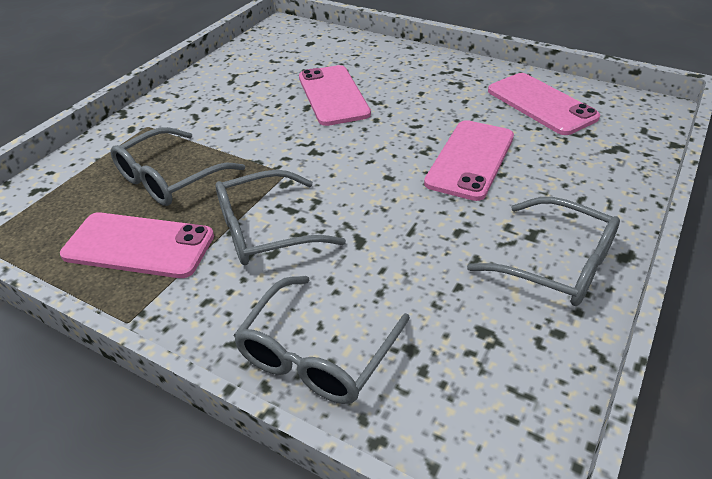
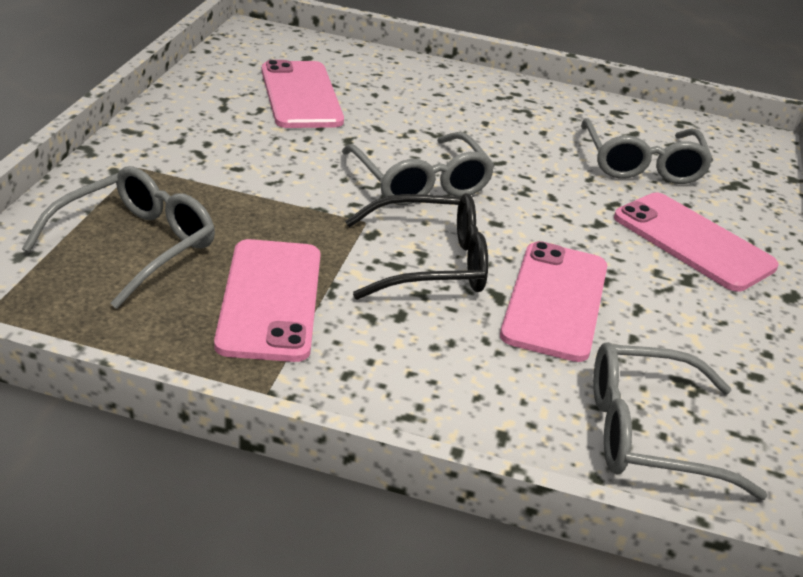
black glasses: 0 -> 1

